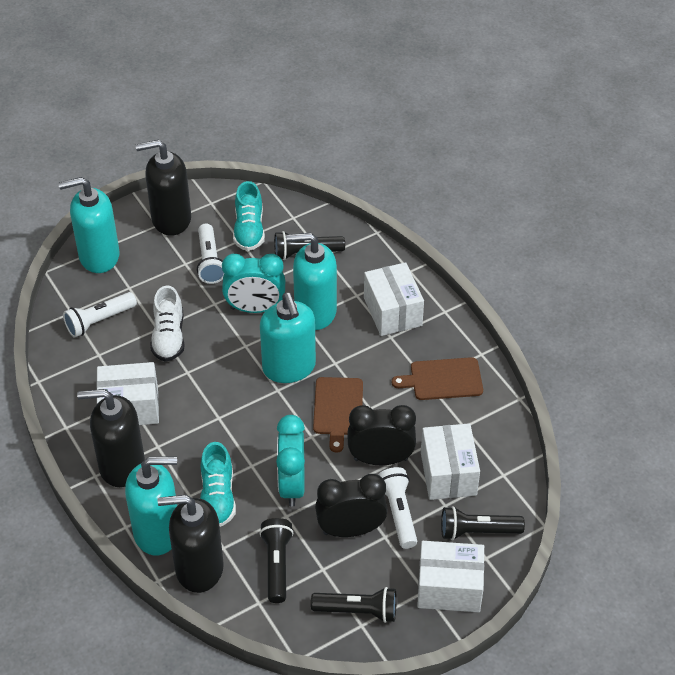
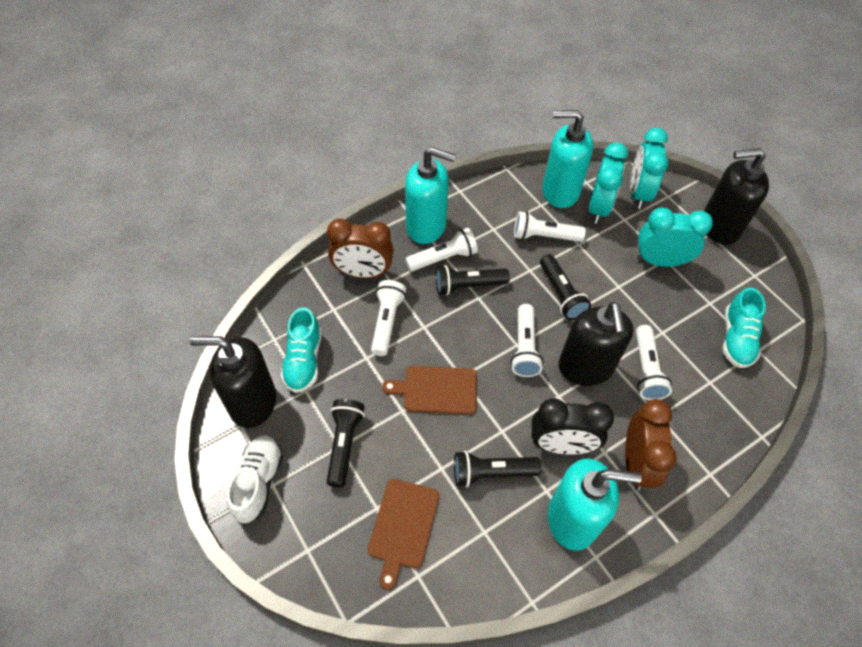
black clock: 2 -> 1
brown clock: 0 -> 2
turquoise clock: 2 -> 3
turquoise soap dispenser: 4 -> 3
white box: 4 -> 0
white flashlight: 3 -> 5

